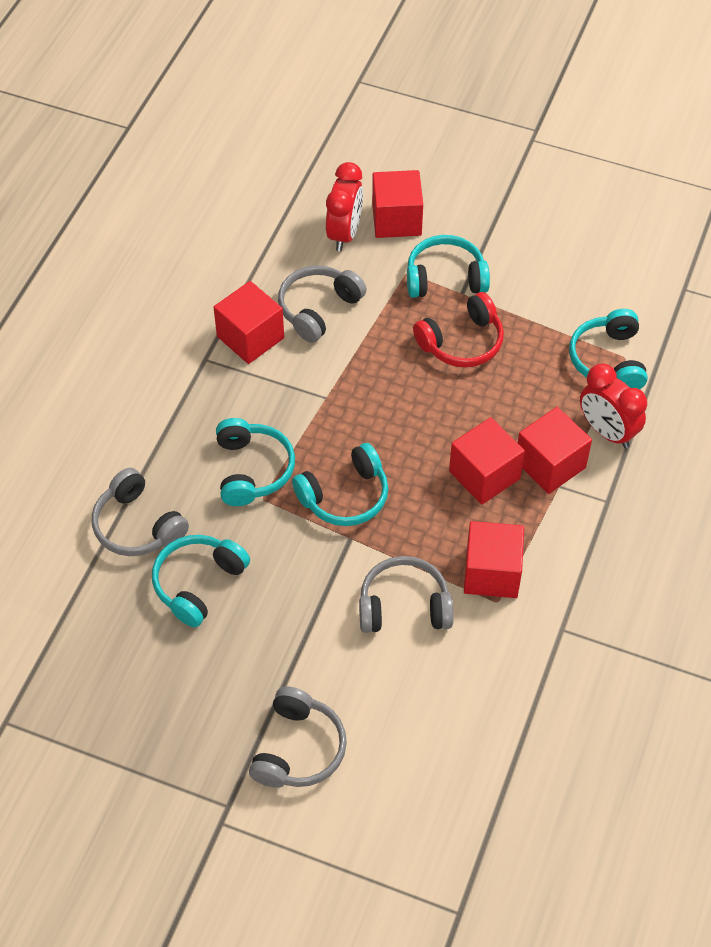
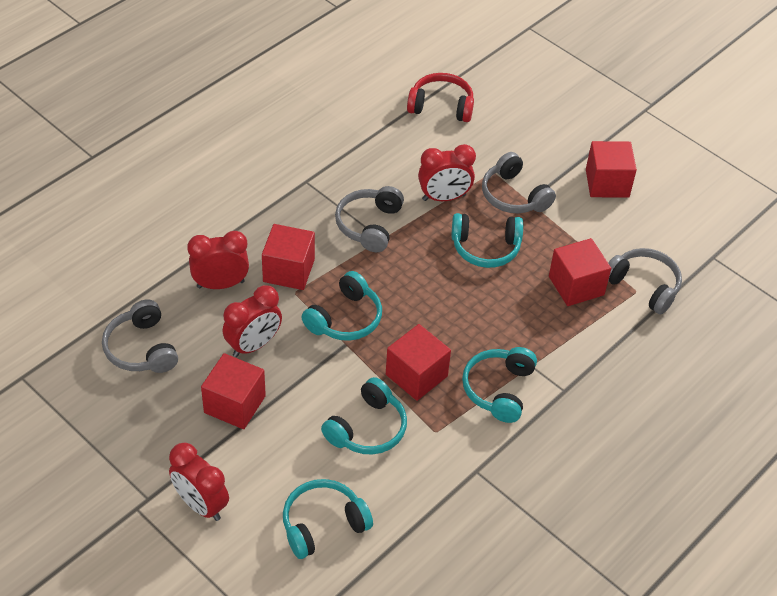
red clock: 2 -> 4

